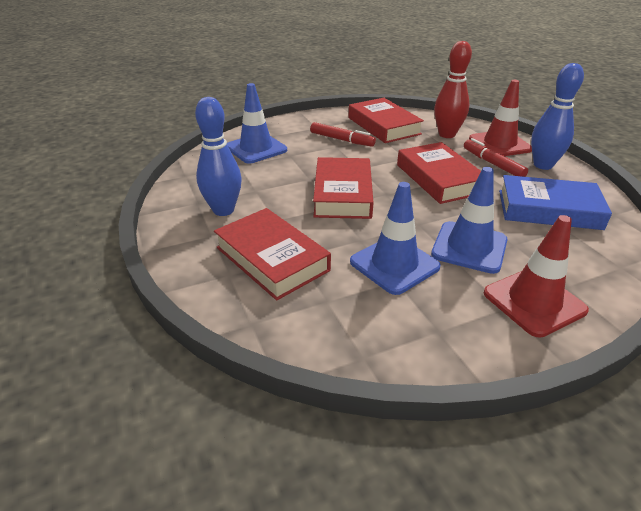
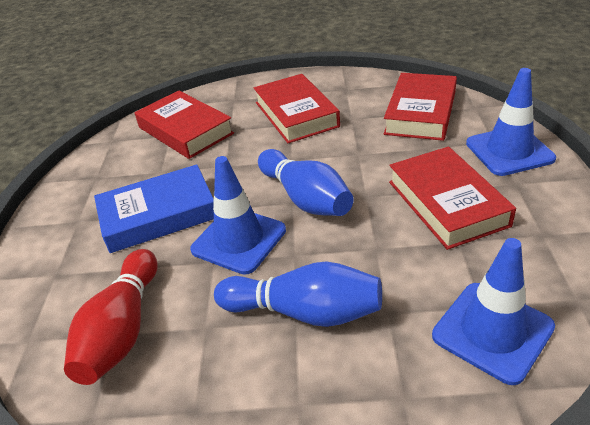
red marker: 2 -> 0
red traffic cone: 2 -> 0

